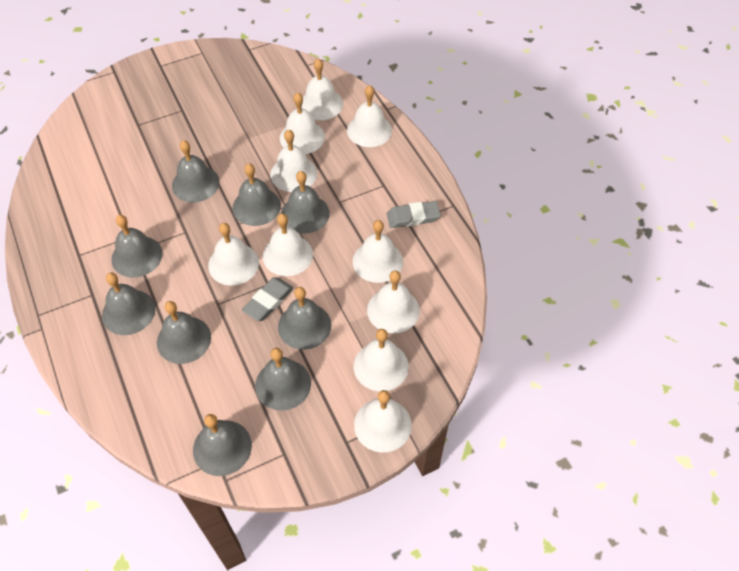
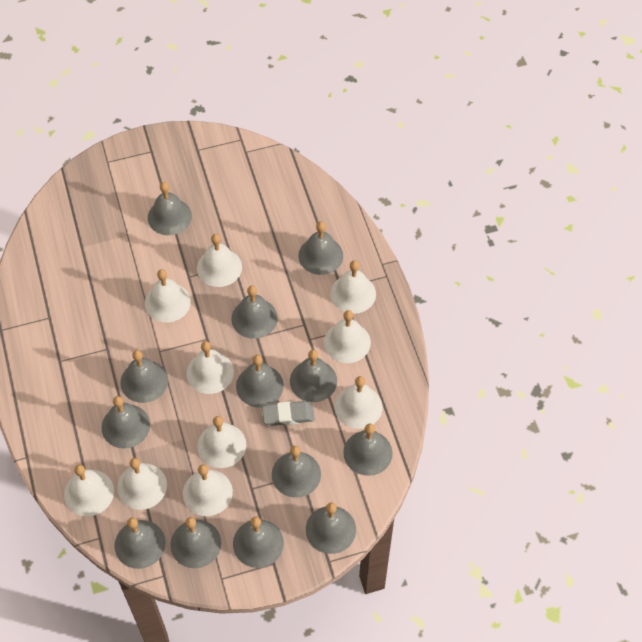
grey bell: 9 -> 13
grey eraser: 2 -> 1

